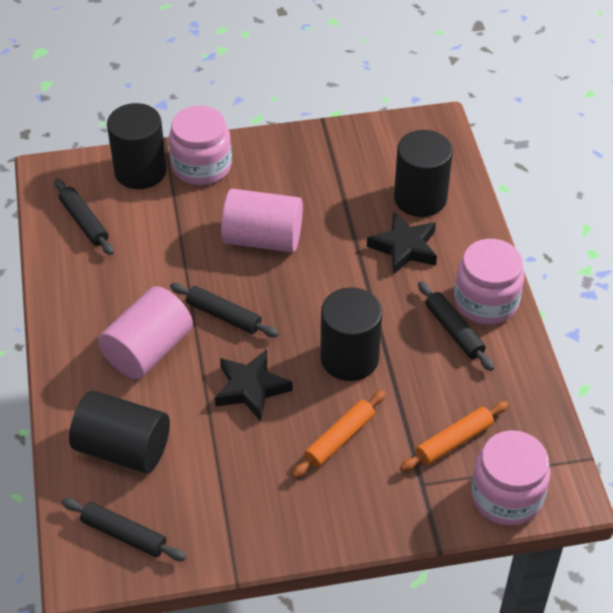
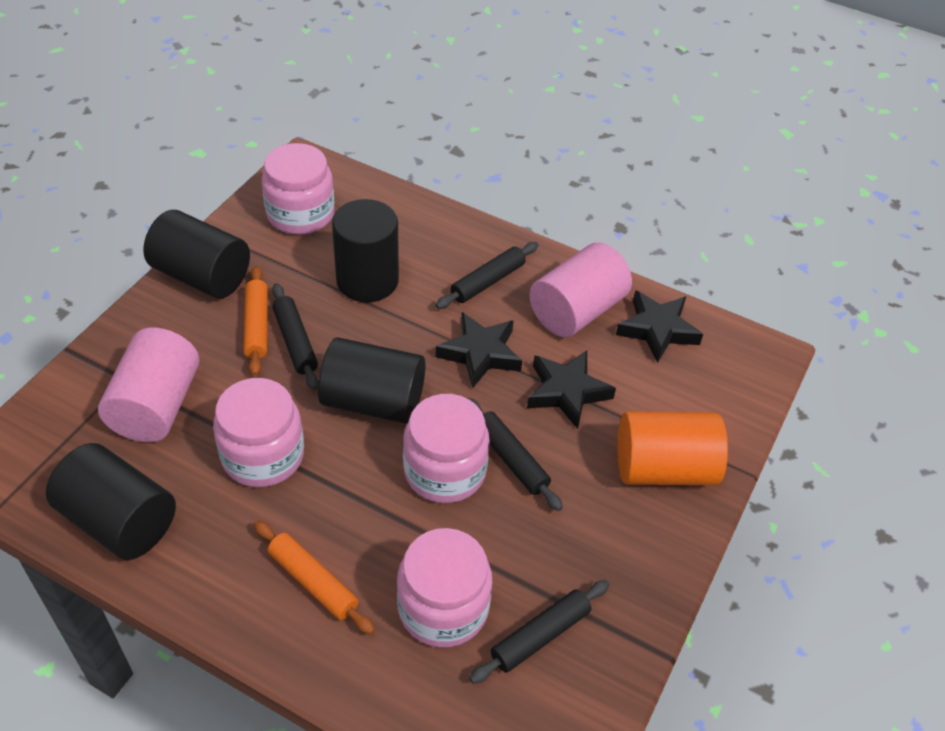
black star: 2 -> 3
orange cylinder: 0 -> 1
pink jar: 3 -> 4

